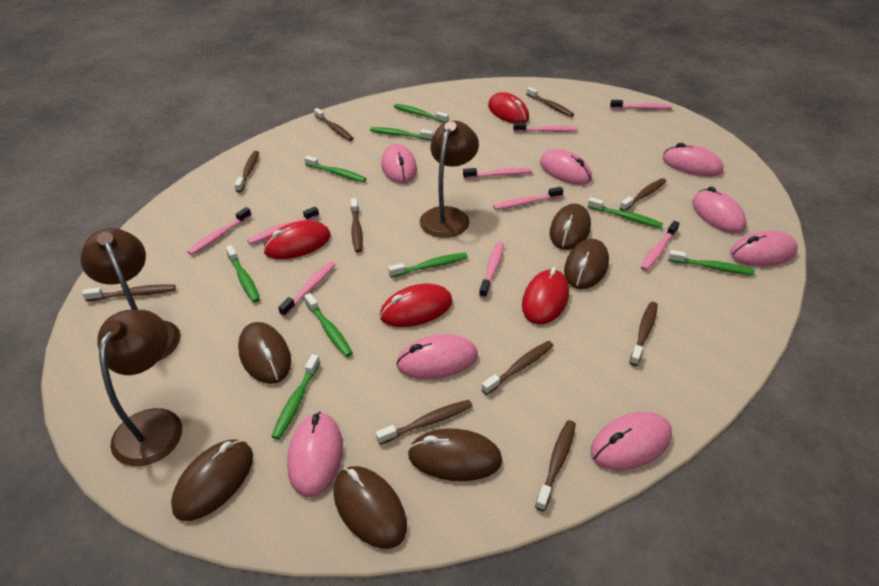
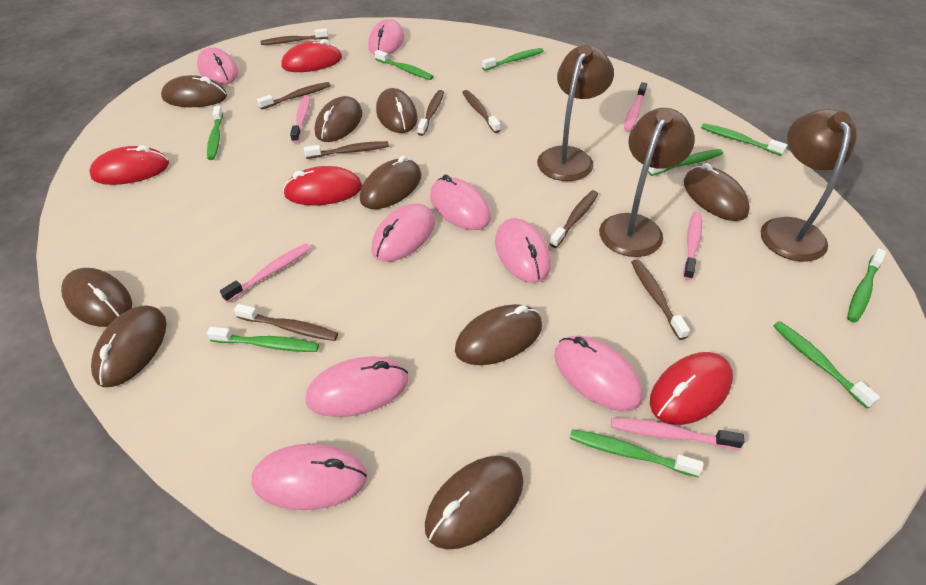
brown mouse: 6 -> 9
brown toothbrush: 10 -> 8
pink toothbrush: 9 -> 5

